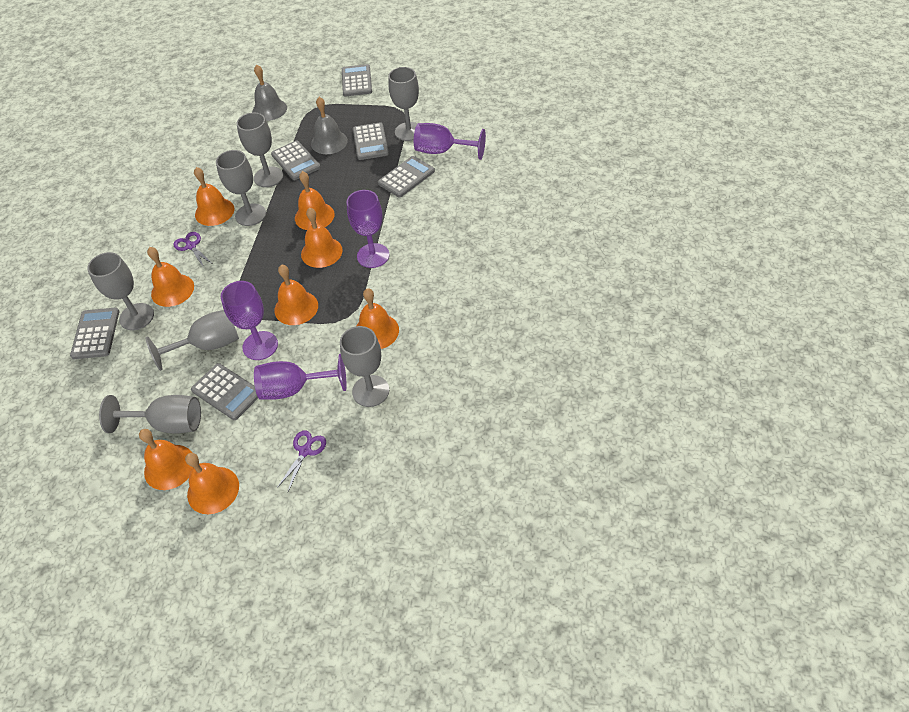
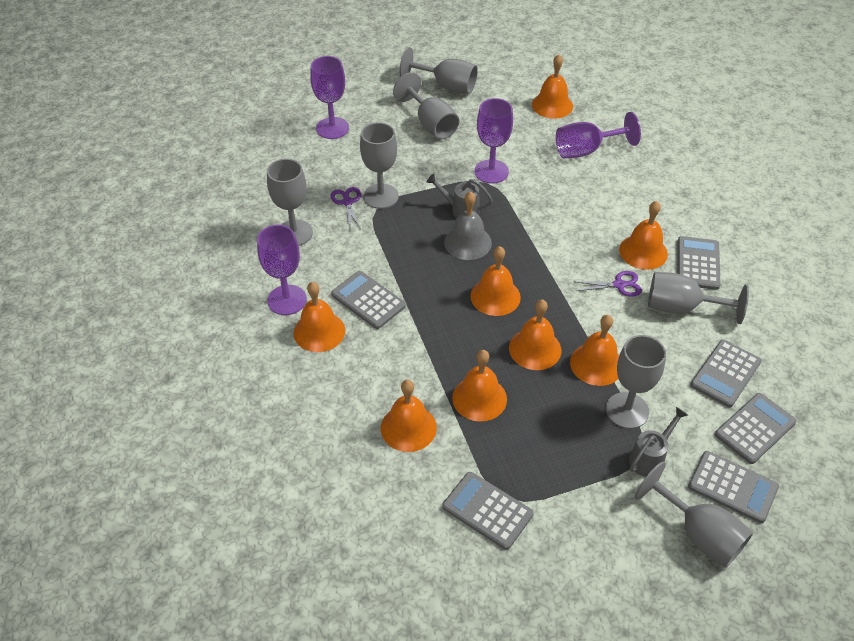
grey bell: 2 -> 1
grey watering can: 0 -> 2

